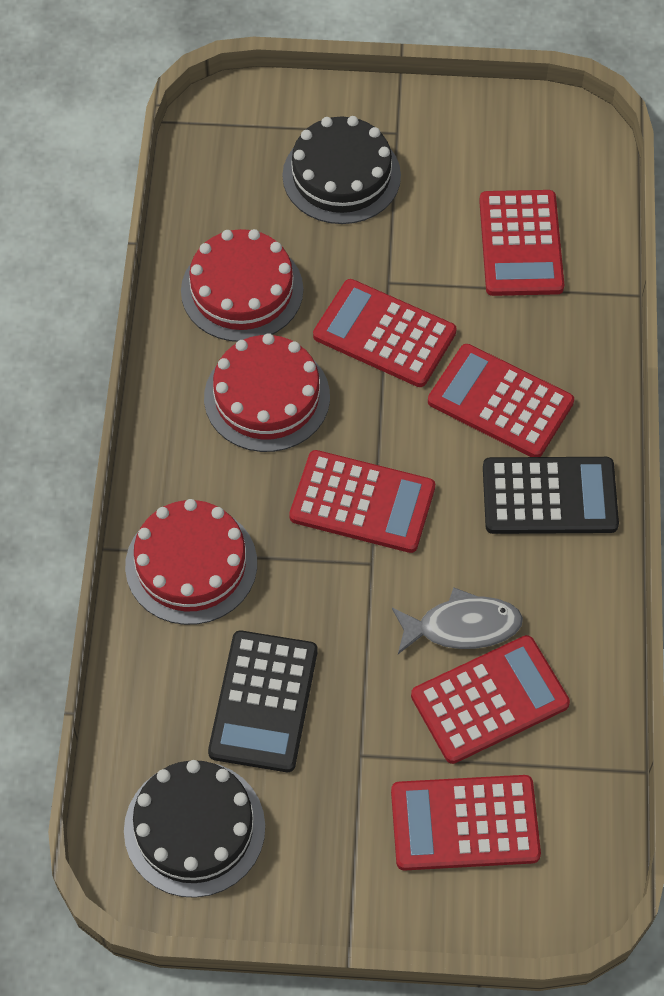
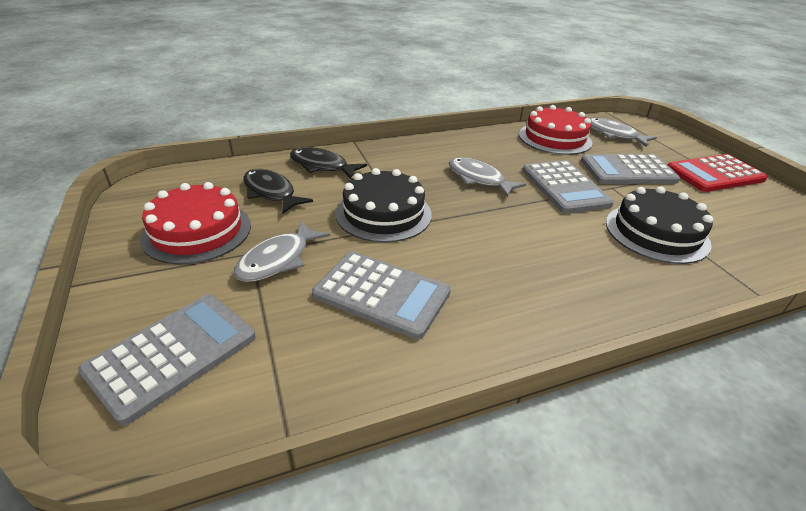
black calculator: 2 -> 0
black fish: 0 -> 2
grey calculator: 0 -> 4
grey fish: 1 -> 3
red cake: 3 -> 2
red calculator: 6 -> 1

